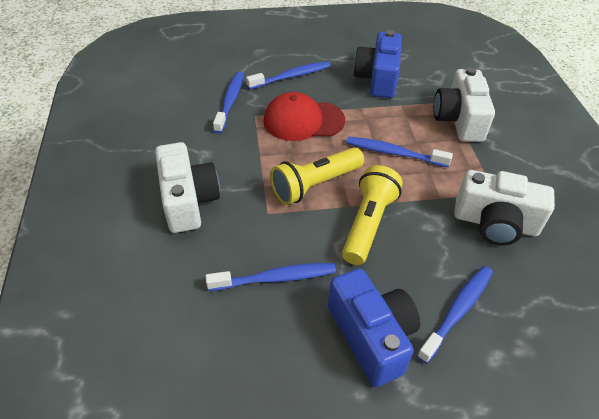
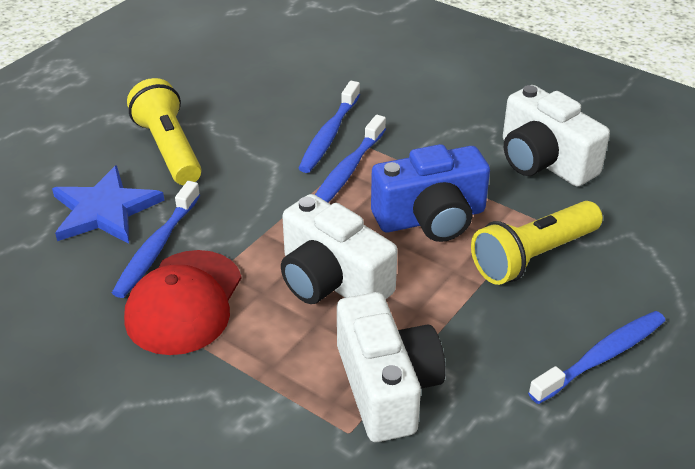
blue camera: 2 -> 1
blue star: 0 -> 1
blue toothbrush: 5 -> 4

